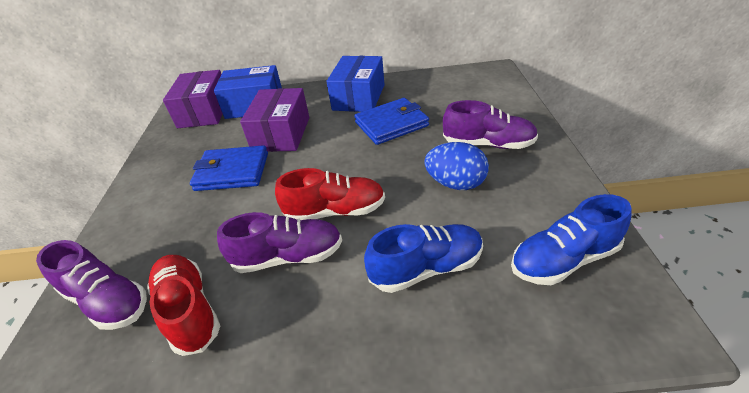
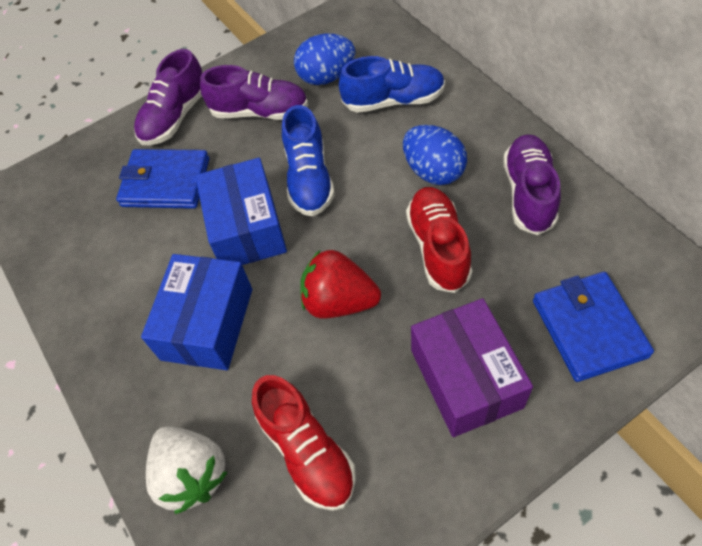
blue egg: 1 -> 2
purple box: 2 -> 1
red strawberry: 0 -> 1
white strawberry: 0 -> 1

